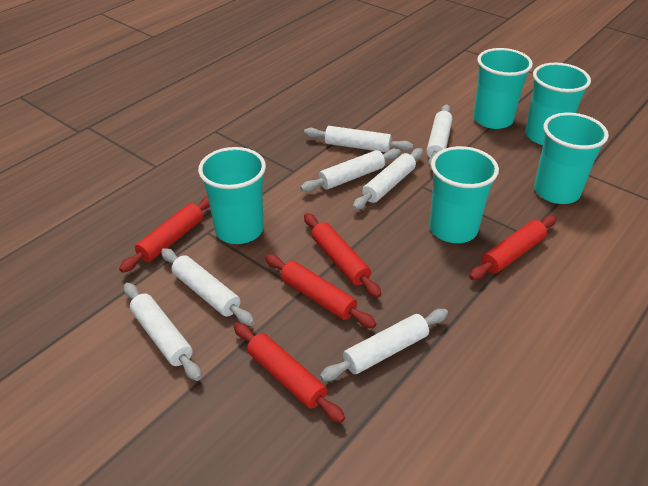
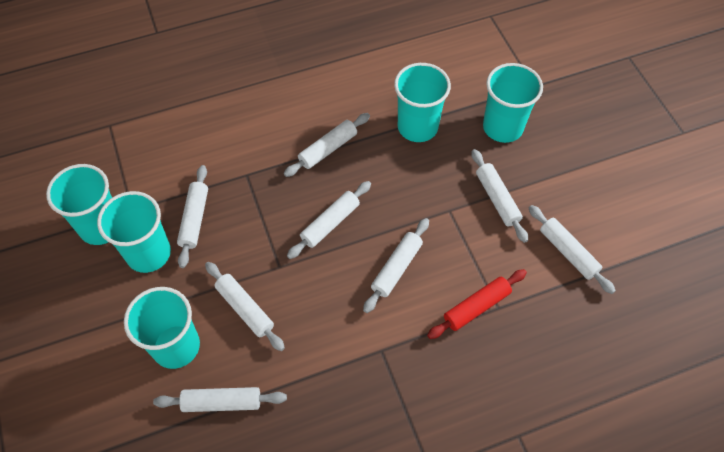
red rolling pin: 5 -> 1
white rolling pin: 7 -> 8

